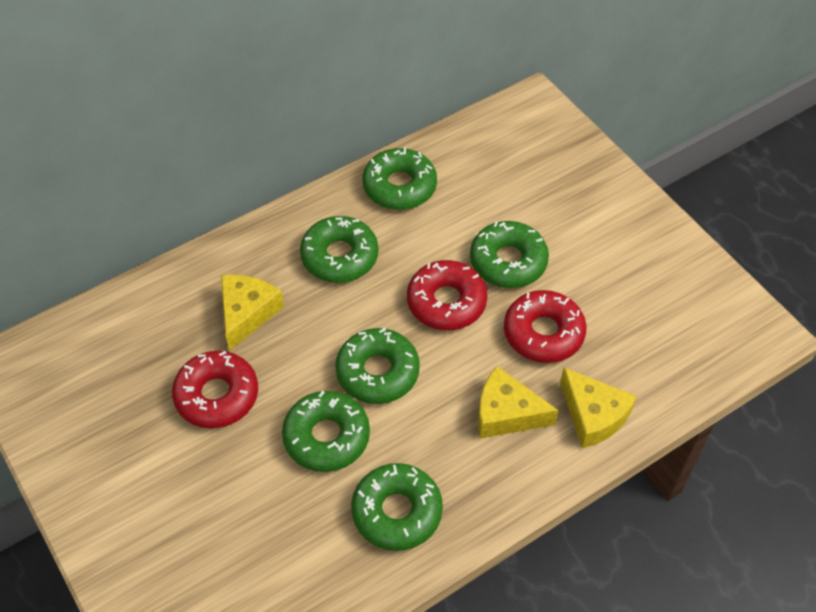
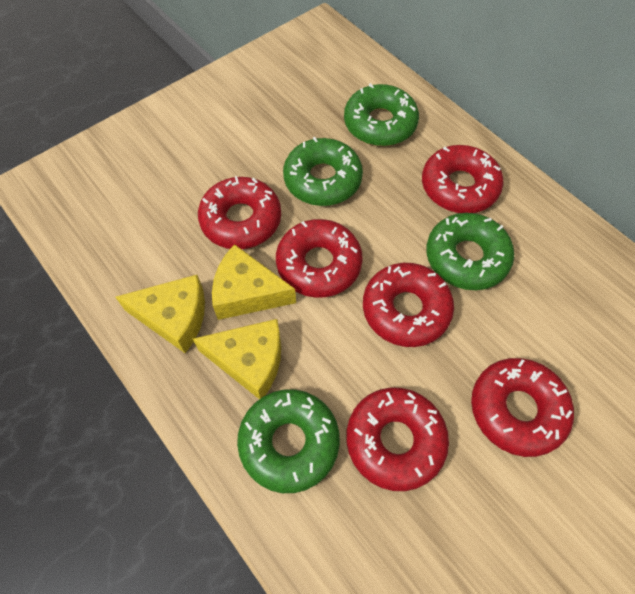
green donut: 6 -> 4
red donut: 3 -> 6

